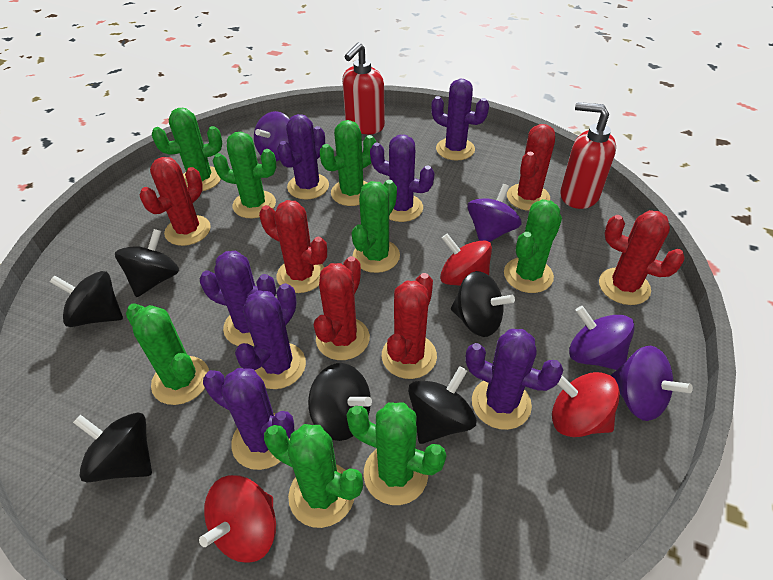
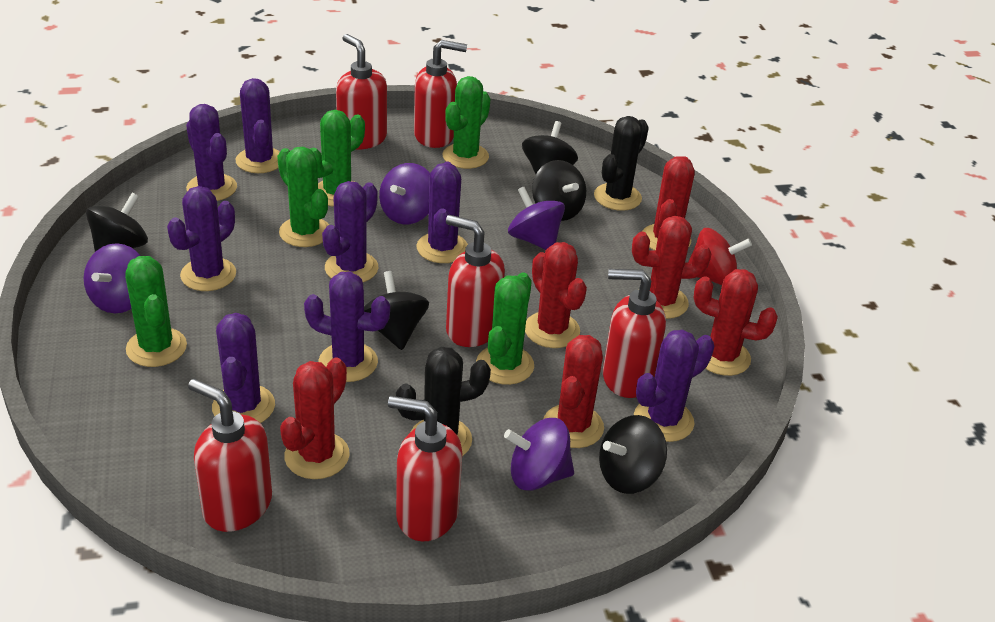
black cactus: 0 -> 2
black spinning top: 6 -> 5
green cactus: 8 -> 5
purple cactus: 7 -> 8
red soap dispenser: 2 -> 6
red spinning top: 3 -> 1

